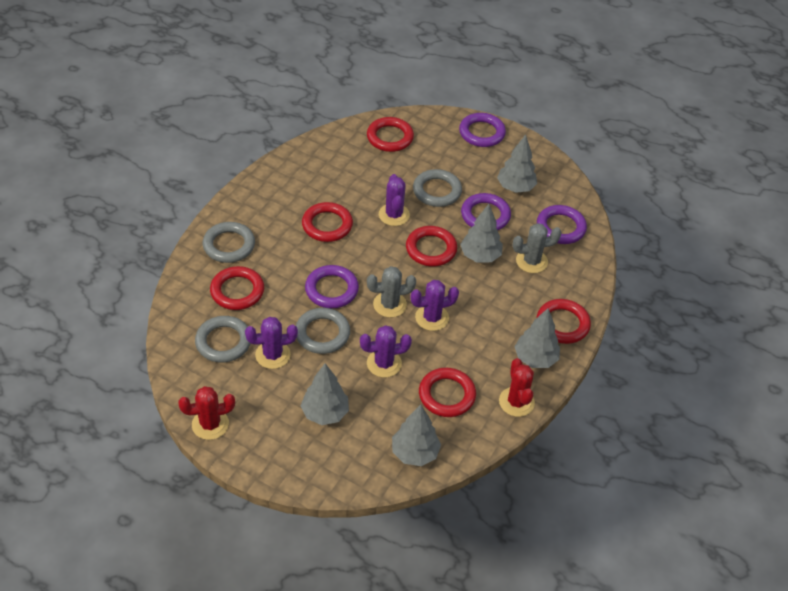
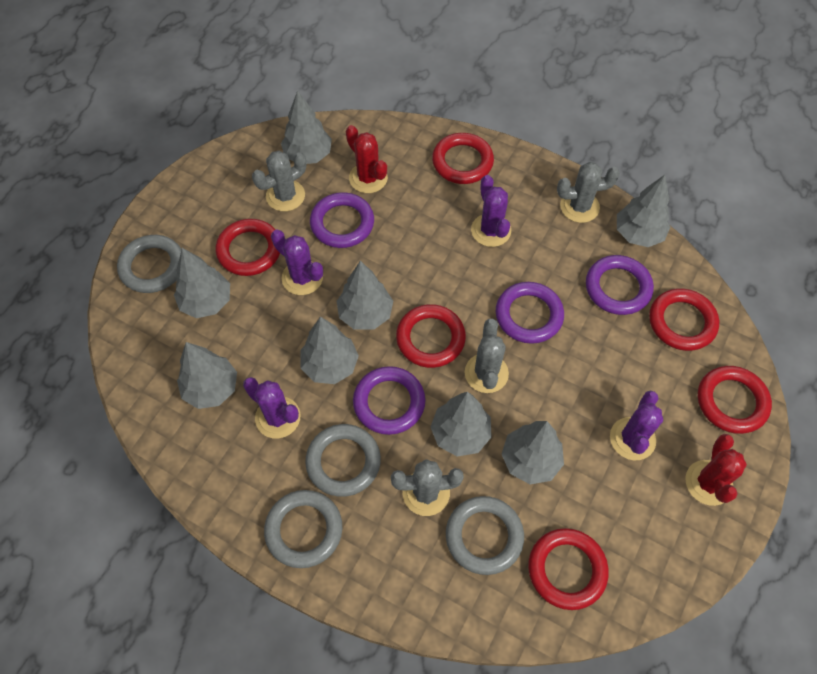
grey cactus: 2 -> 4
grey tree: 5 -> 8

